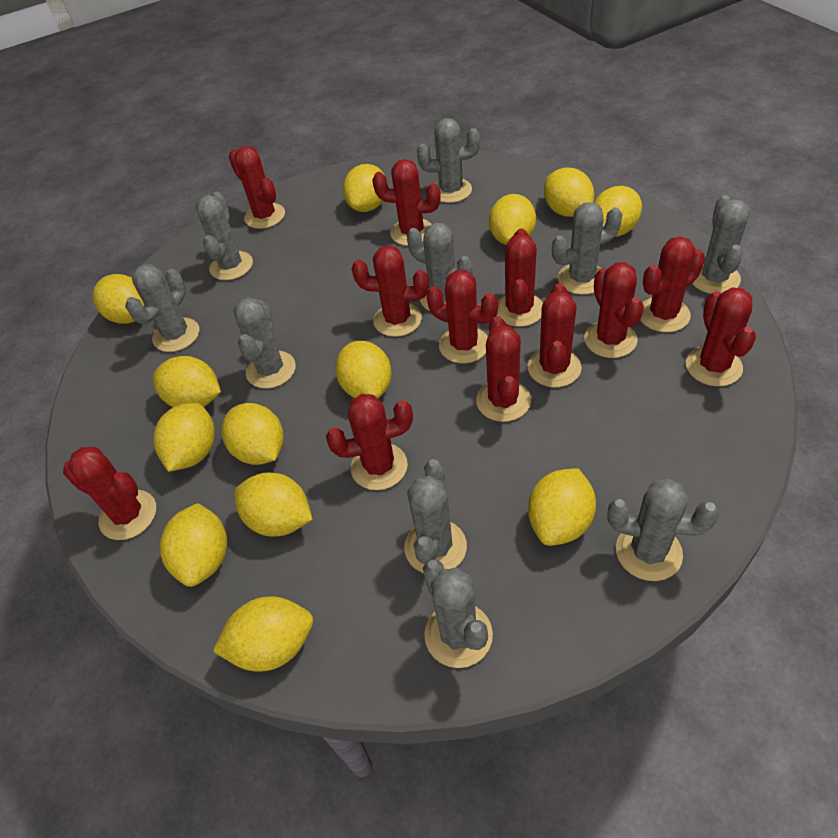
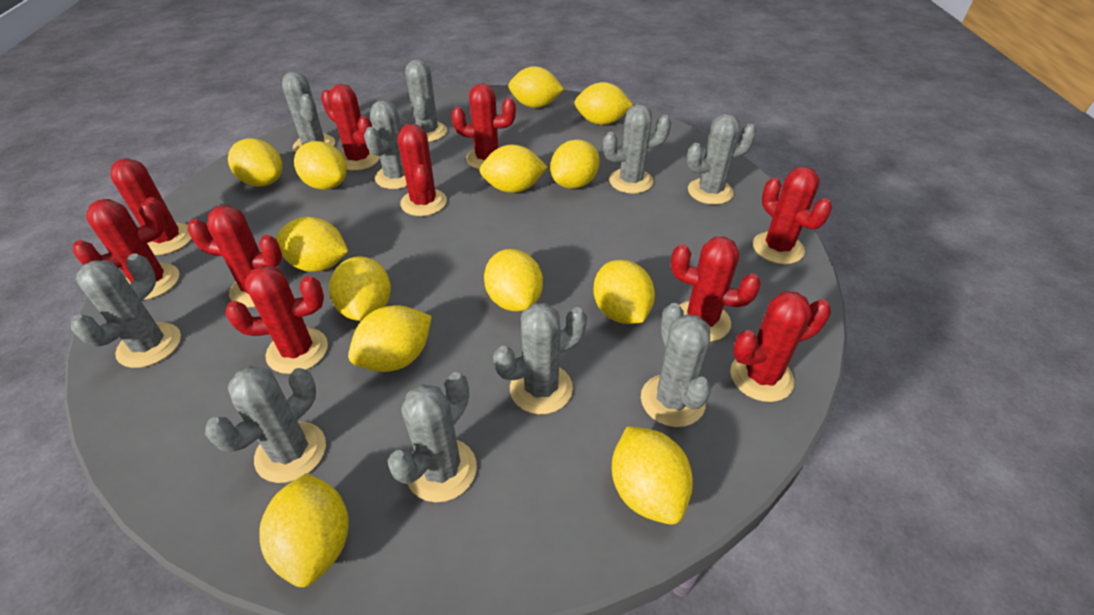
red cactus: 12 -> 10

